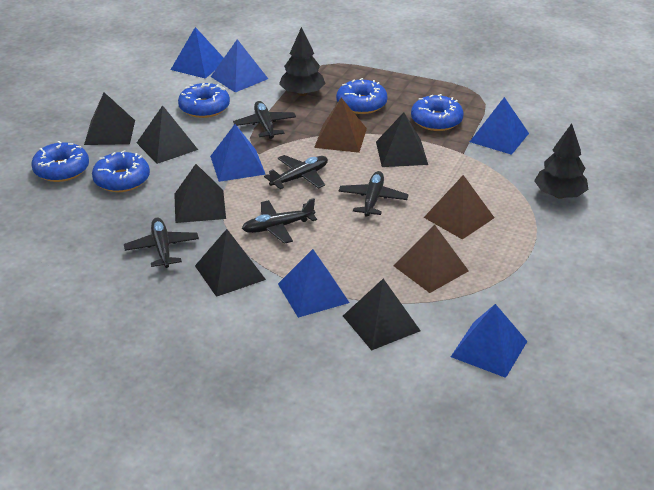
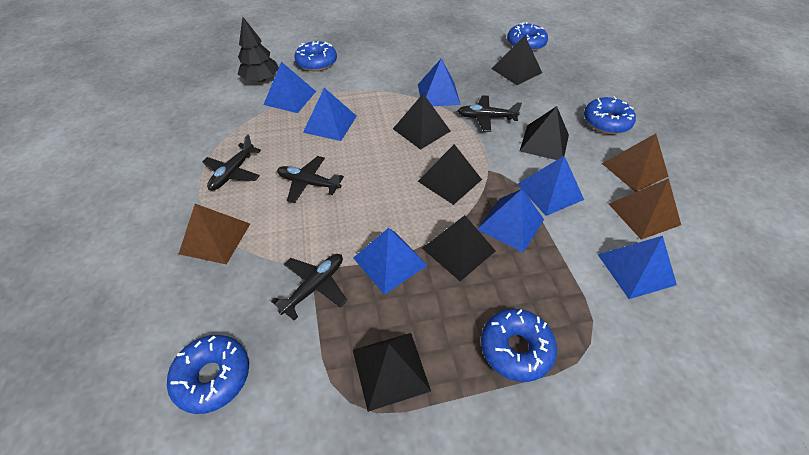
black plane: 5 -> 4
black tree: 2 -> 1
blue pyramid: 6 -> 7

